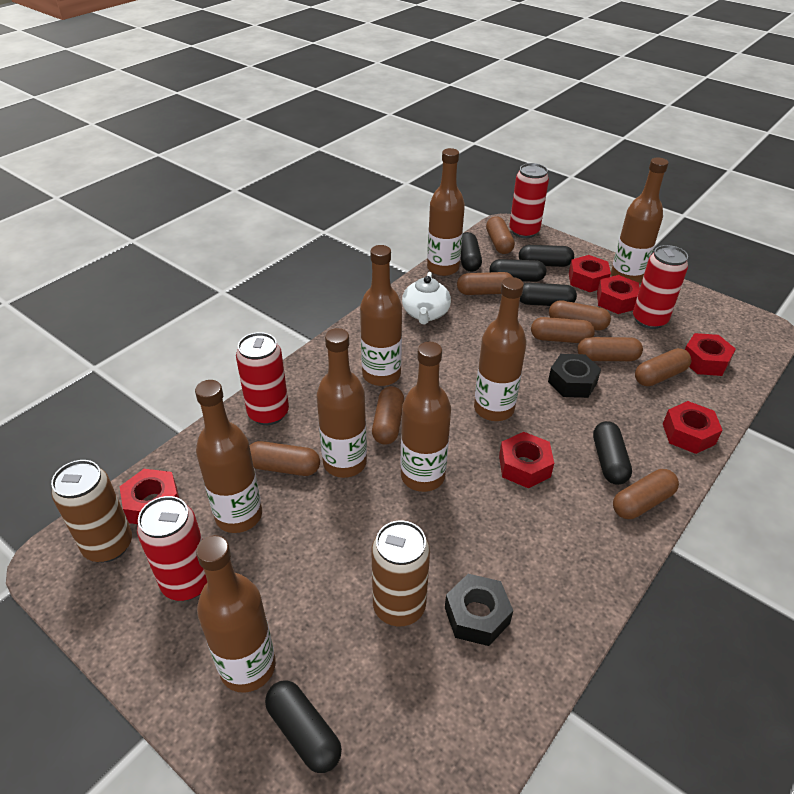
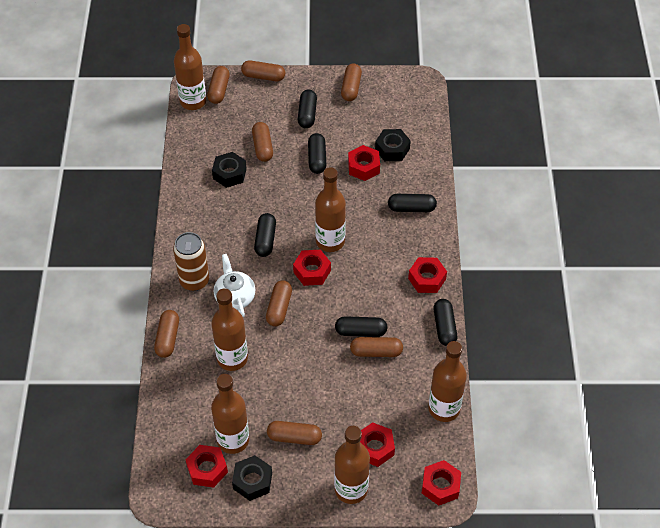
black nut: 2 -> 3
brown bottle: 8 -> 6
brown can: 2 -> 1
brown capsule: 9 -> 8
red can: 4 -> 0

